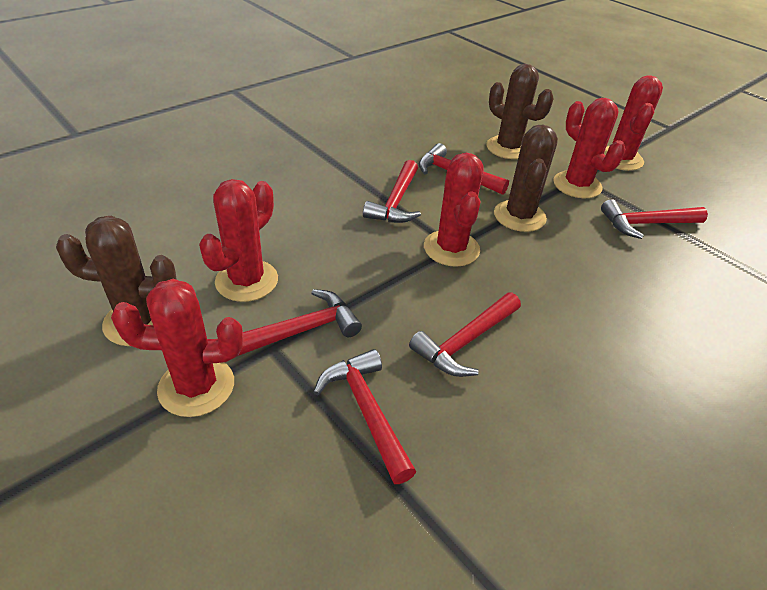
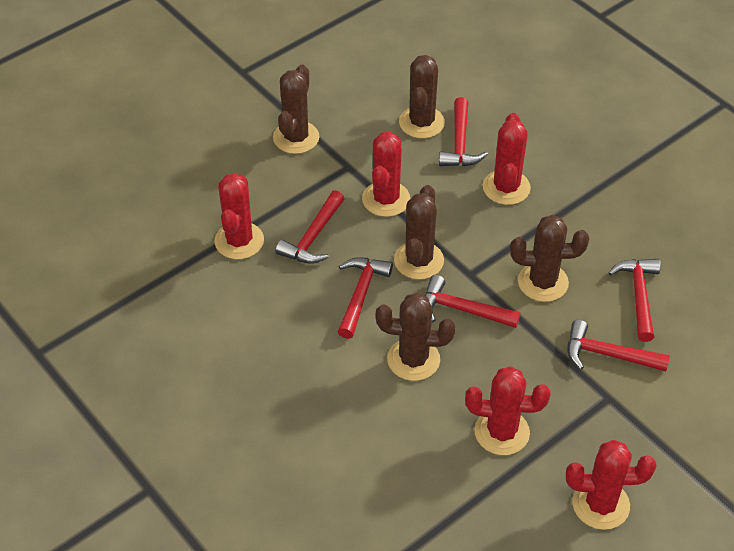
brown cactus: 3 -> 5

